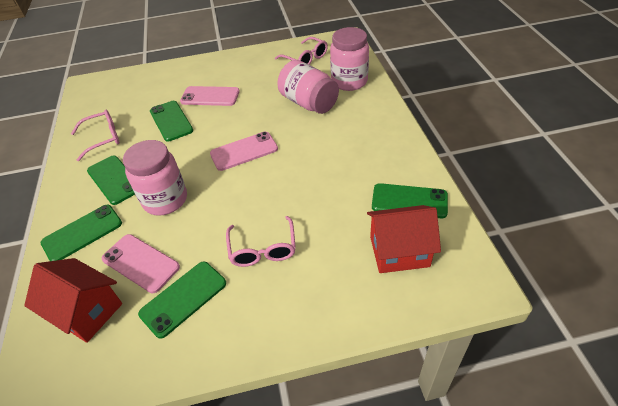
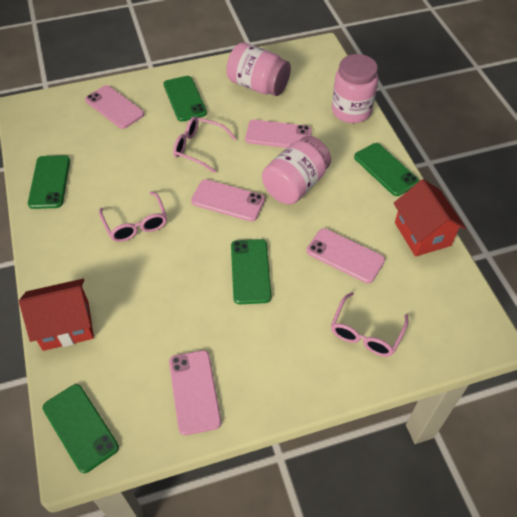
pink phone: 3 -> 5

